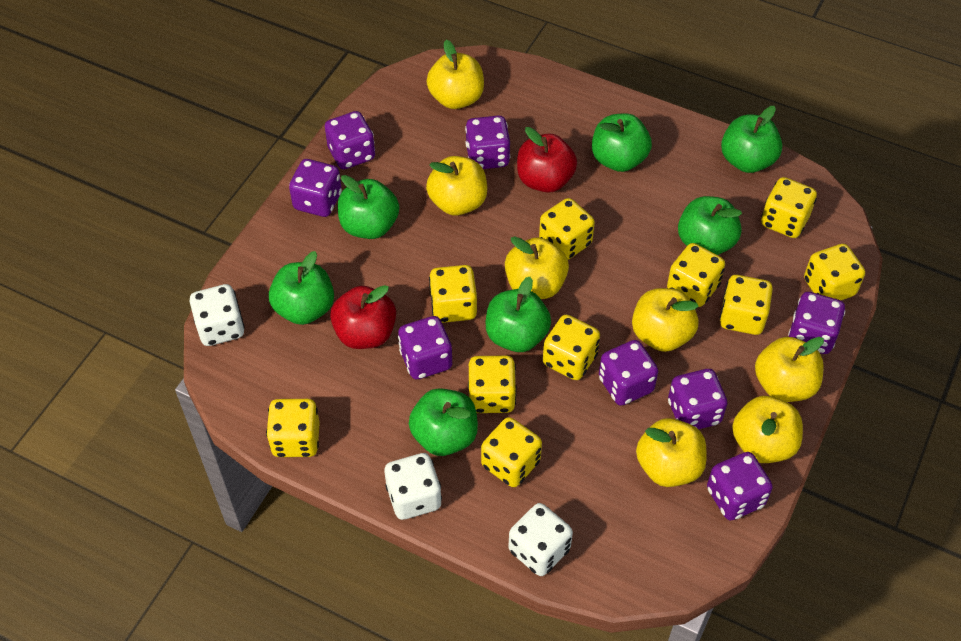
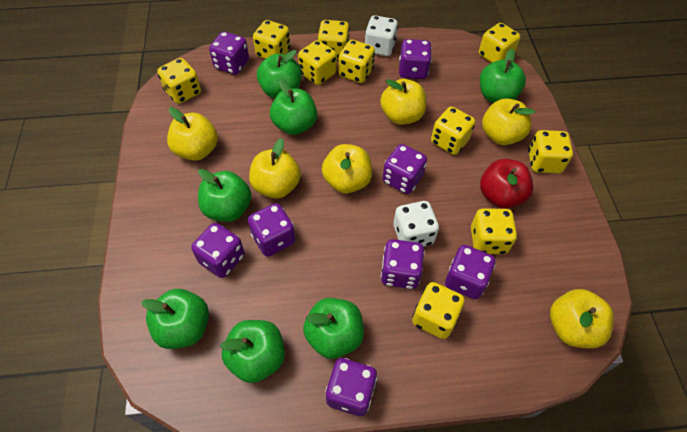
red apple: 2 -> 1
white dice: 3 -> 2
yellow apple: 7 -> 6

